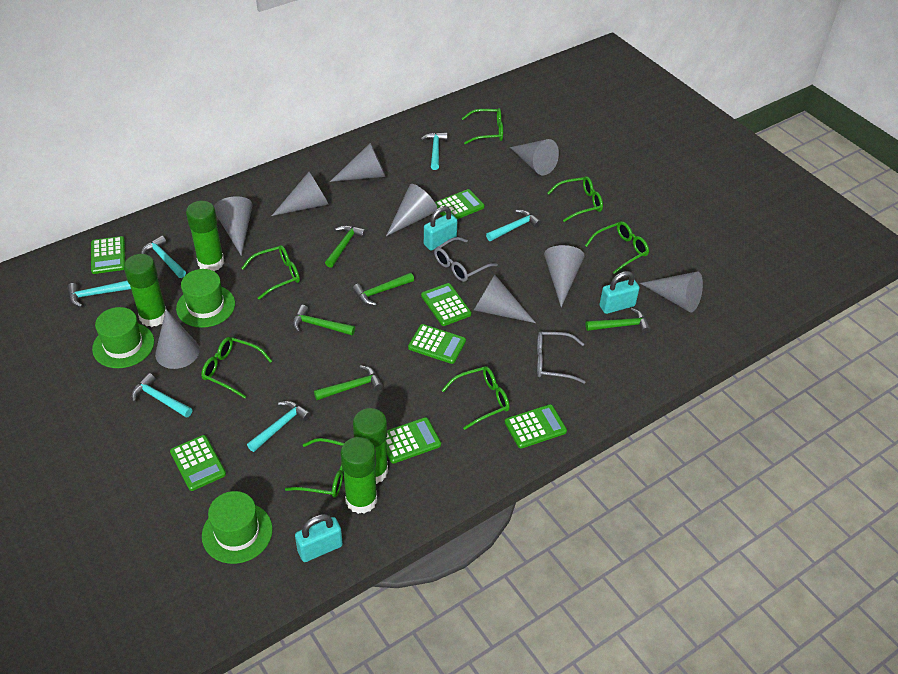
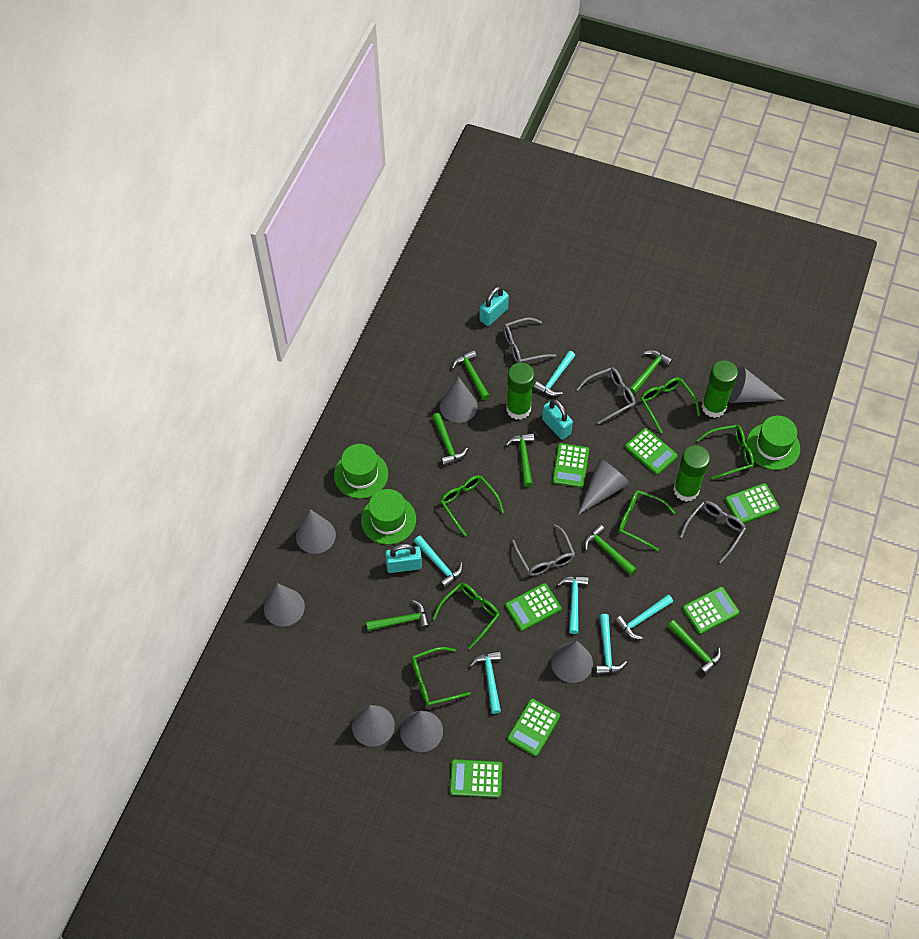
green glasses: 7 -> 6
green glue stick: 4 -> 3
green hammer: 5 -> 7
grey cone: 9 -> 8
grey glasses: 2 -> 4

